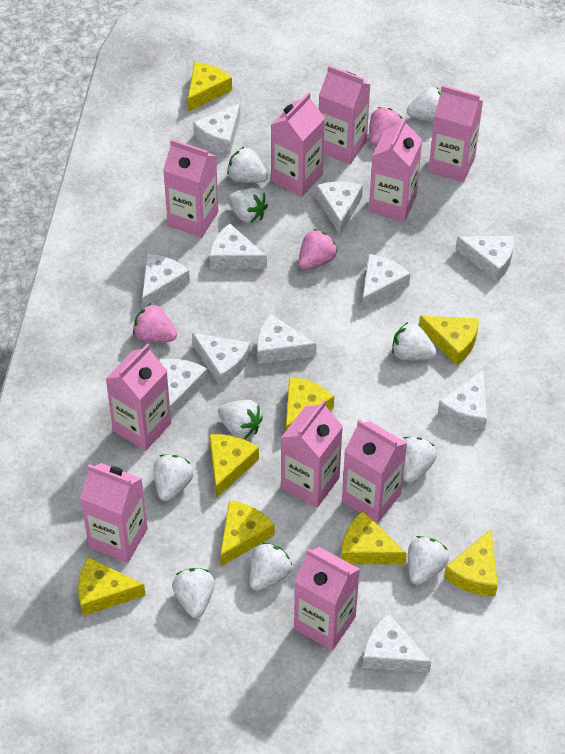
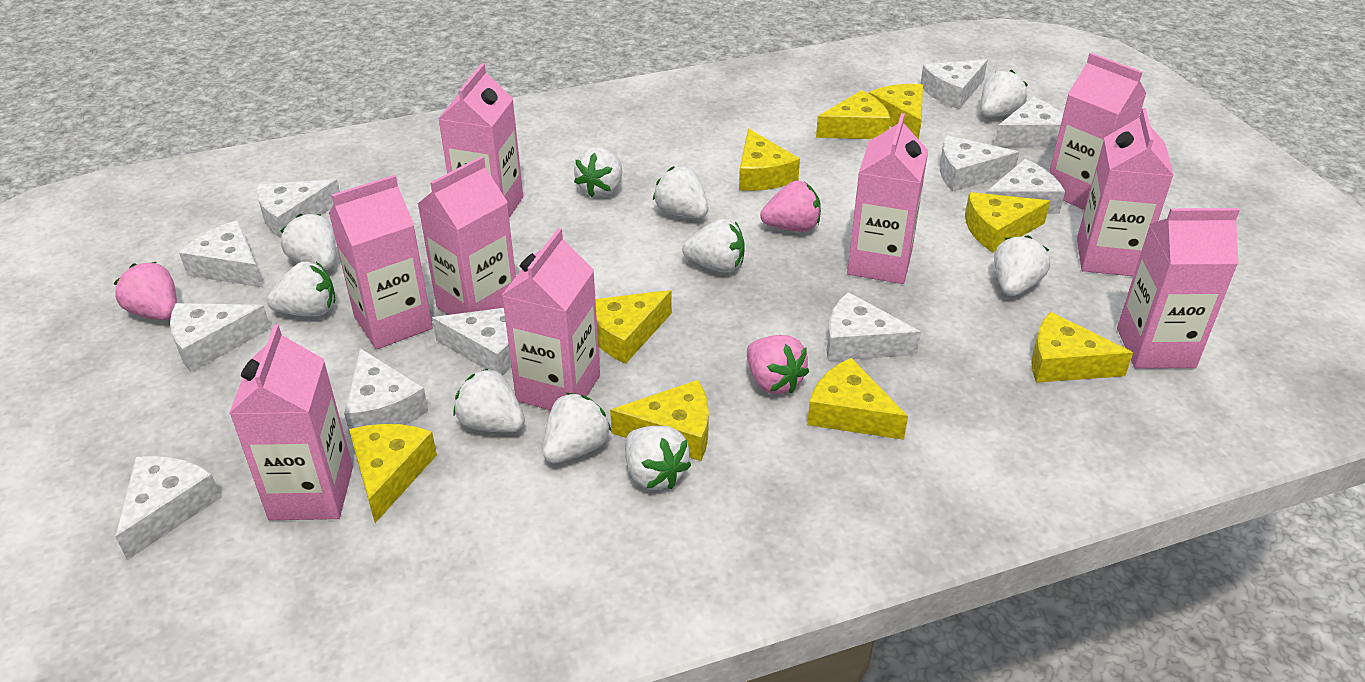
pink carton: 10 -> 9
yellow cheese: 8 -> 9

